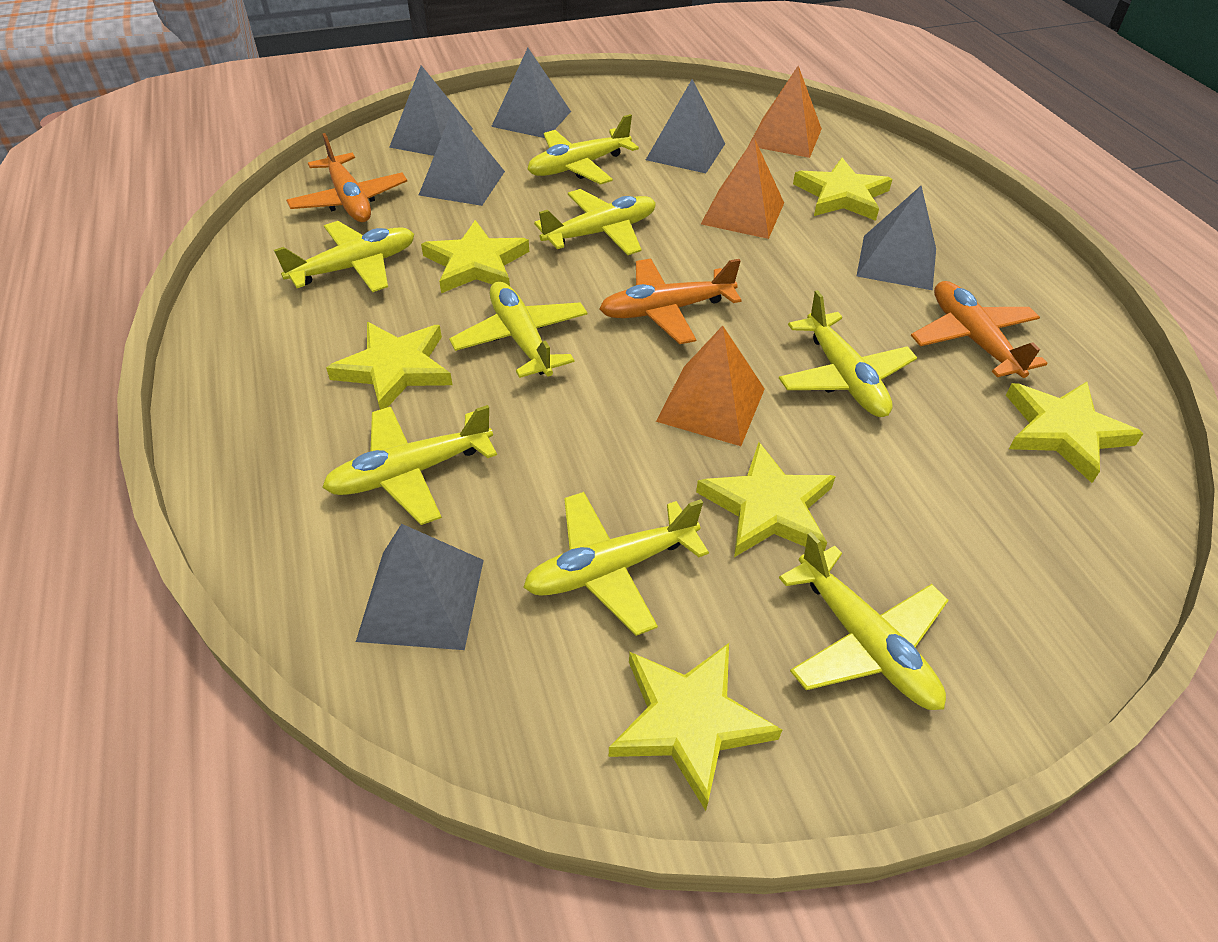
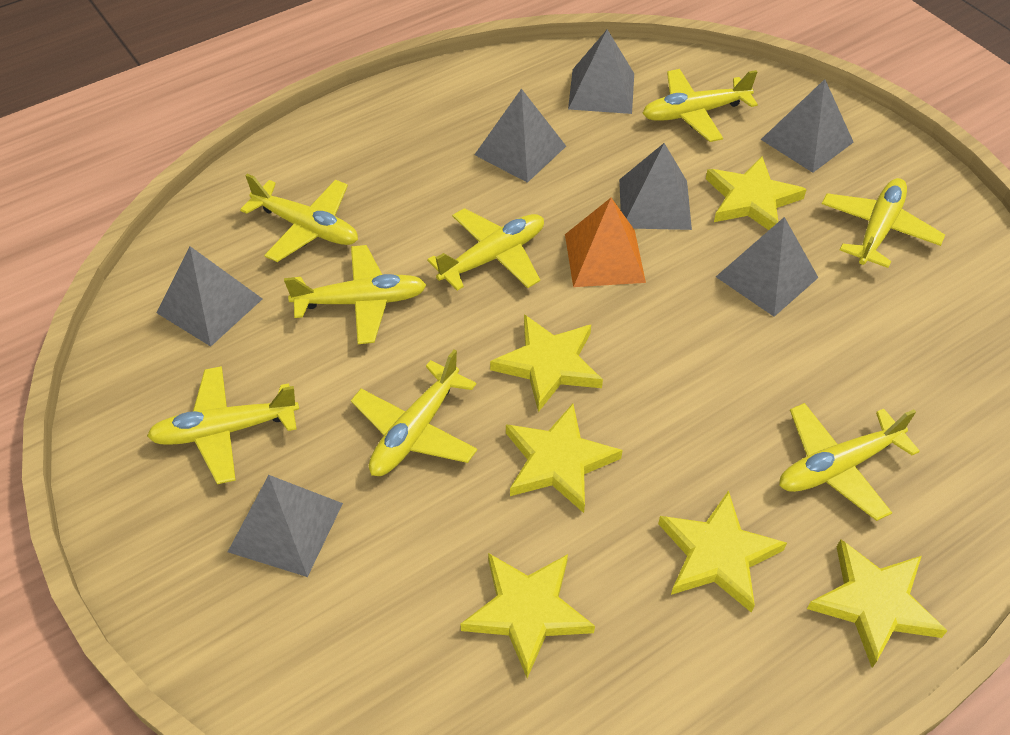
grey pyramid: 6 -> 7
orange plane: 3 -> 0
orange pyramid: 3 -> 1

